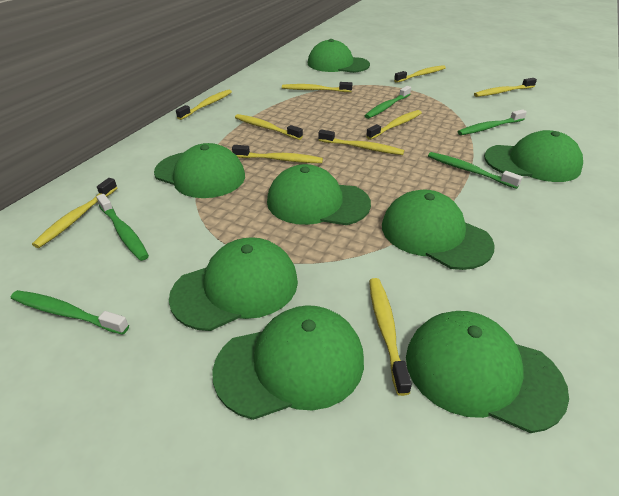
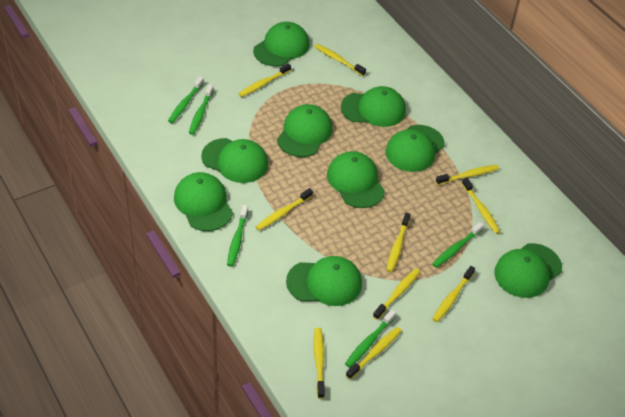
green cap: 8 -> 9

